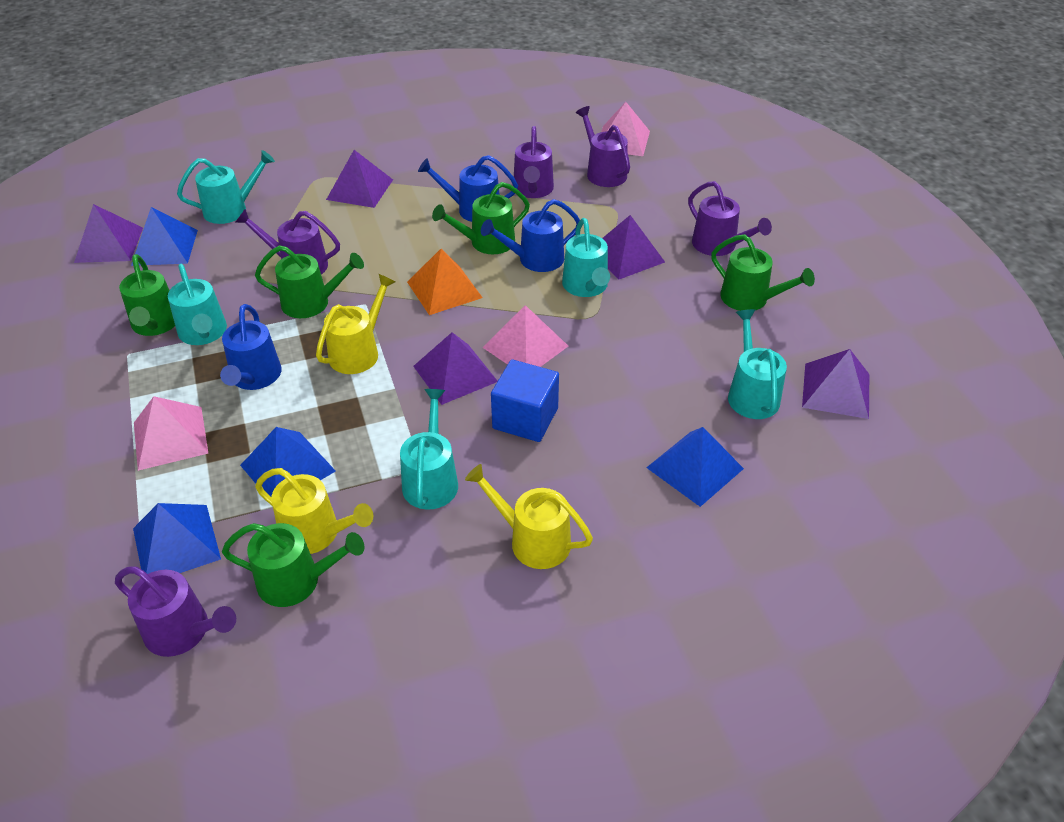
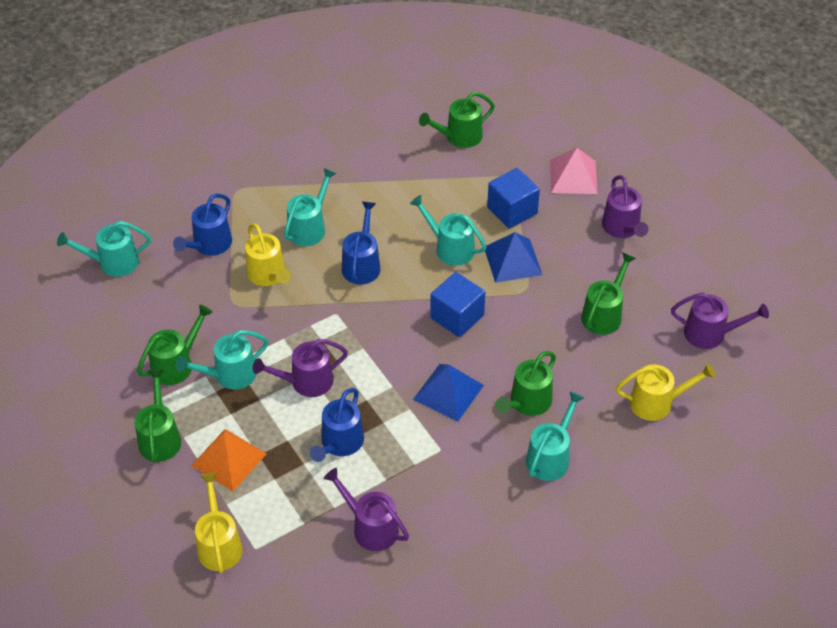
blue cube: 1 -> 2
blue pyramid: 4 -> 2
pink pyramid: 3 -> 1
purple pyramid: 5 -> 0
purple watering can: 5 -> 4

